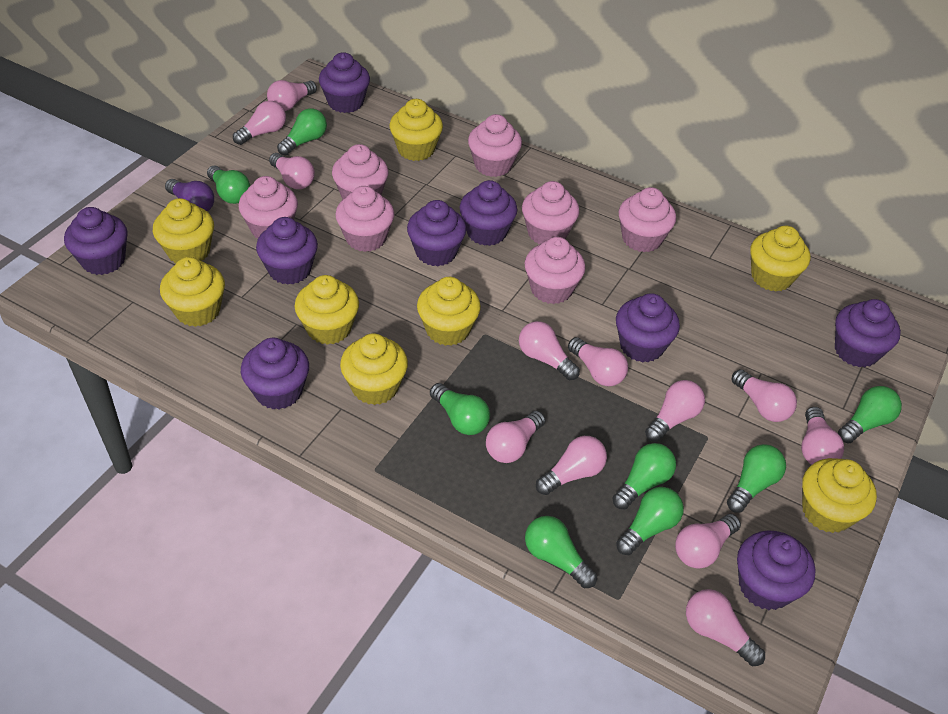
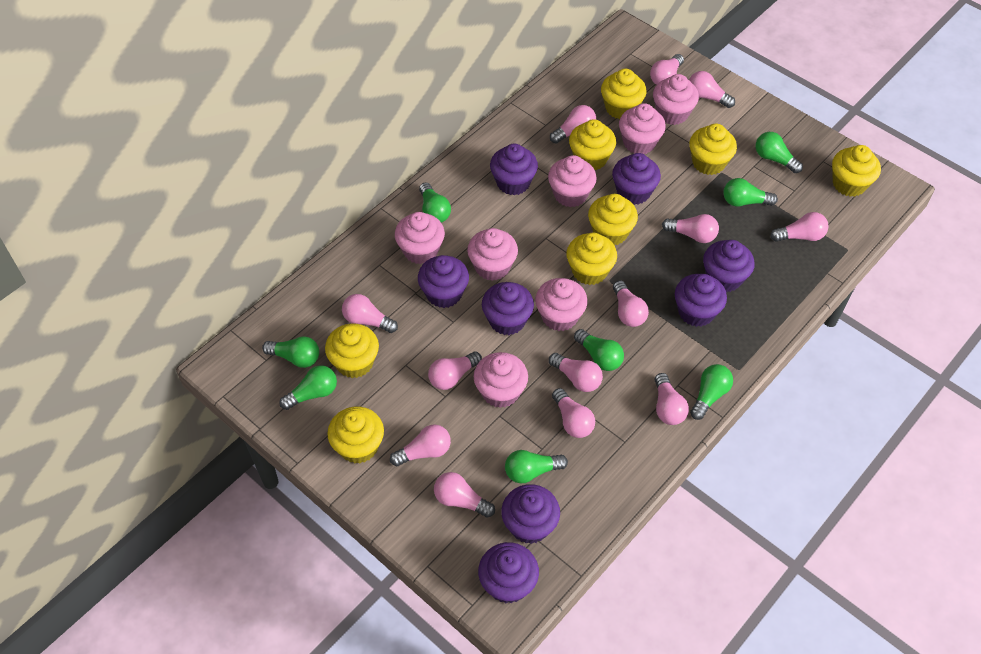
pink light bulb: 12 -> 13
purple cupcake: 9 -> 8
purple light bulb: 1 -> 0

